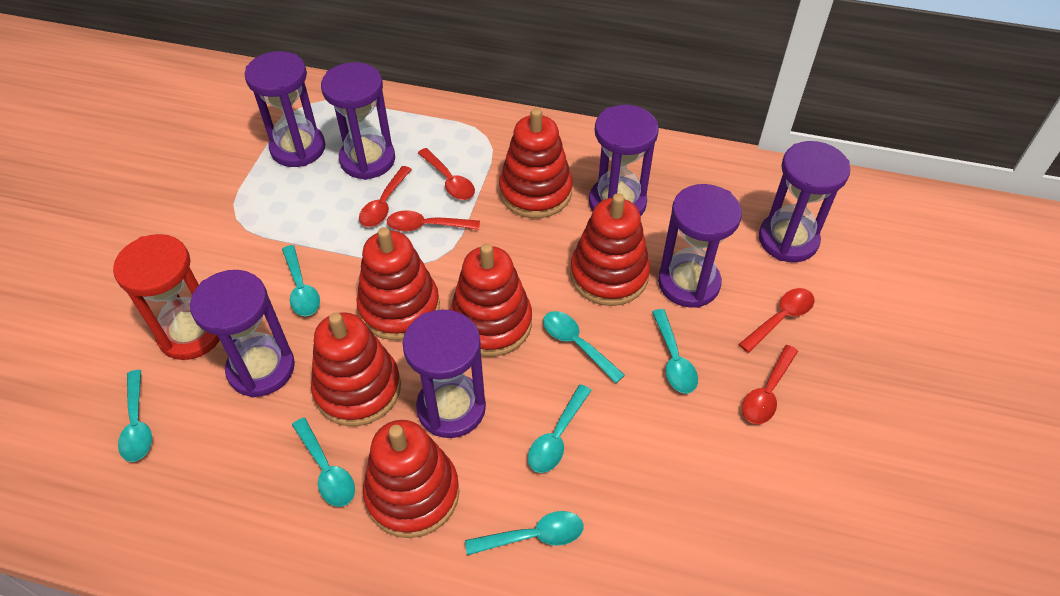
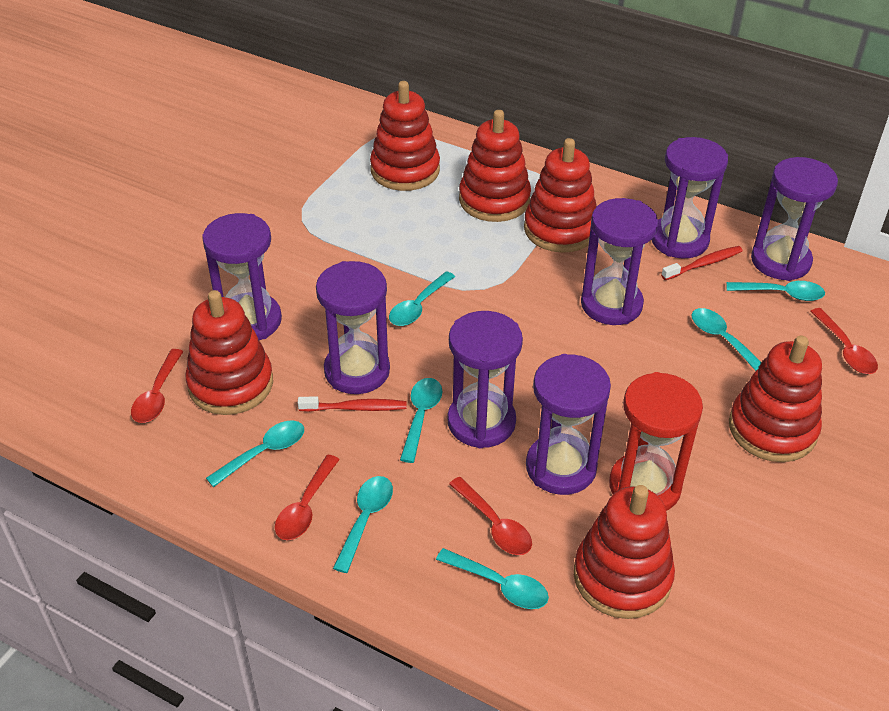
red spoon: 5 -> 4
red toothbrush: 0 -> 2

